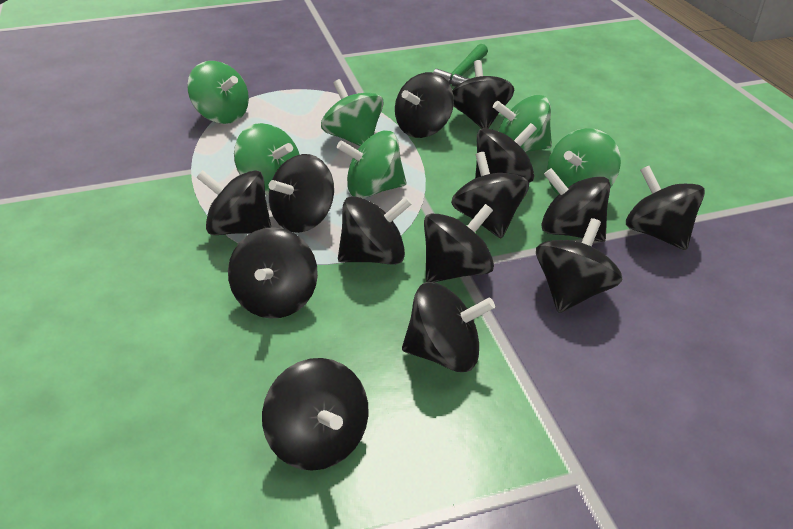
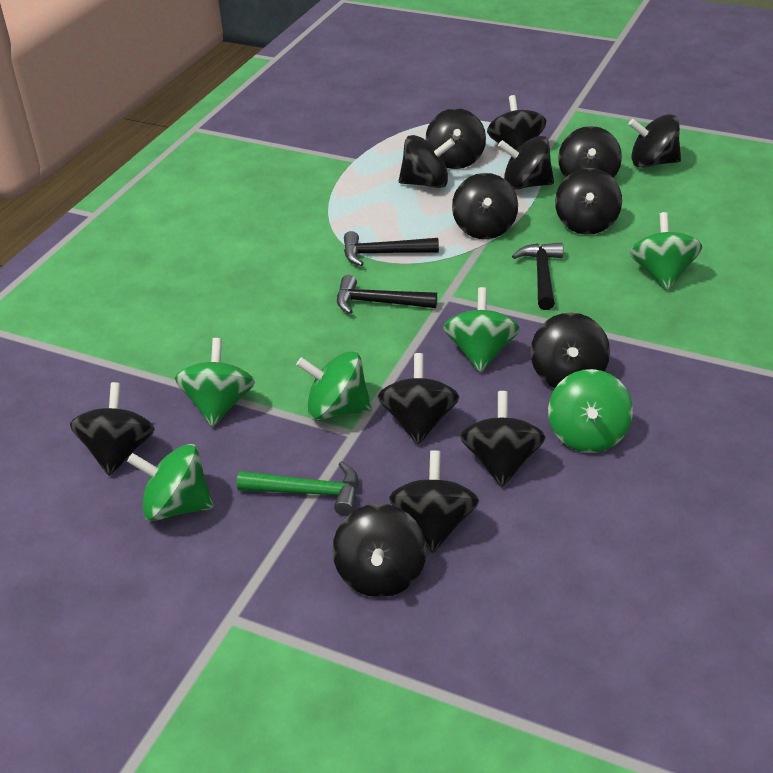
black hammer: 0 -> 3

